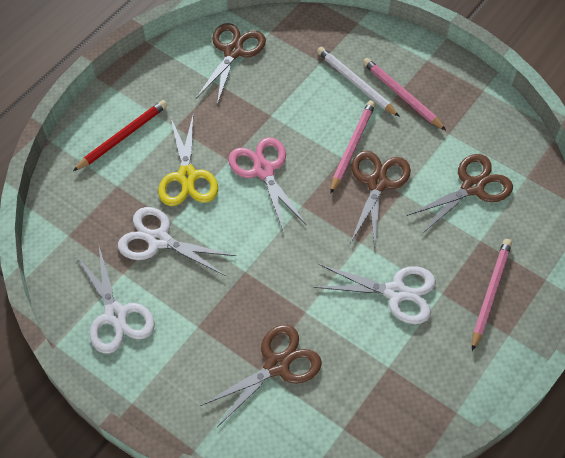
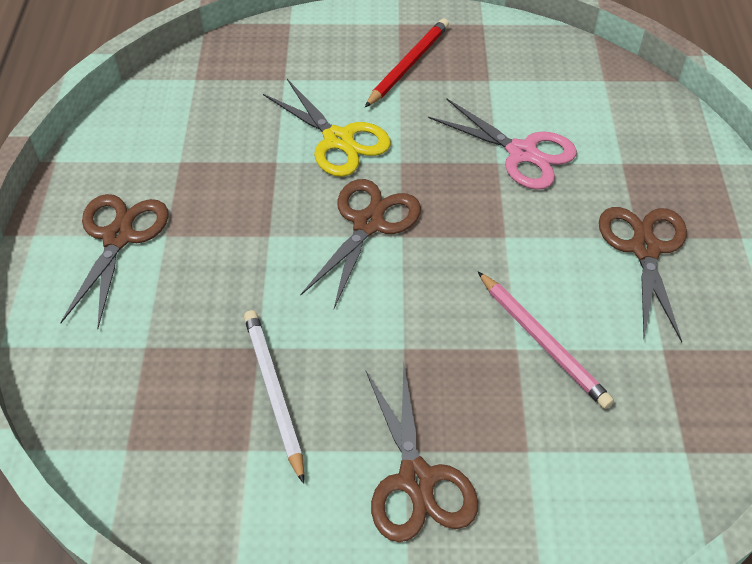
pink pencil: 3 -> 1
white scissors: 3 -> 0

